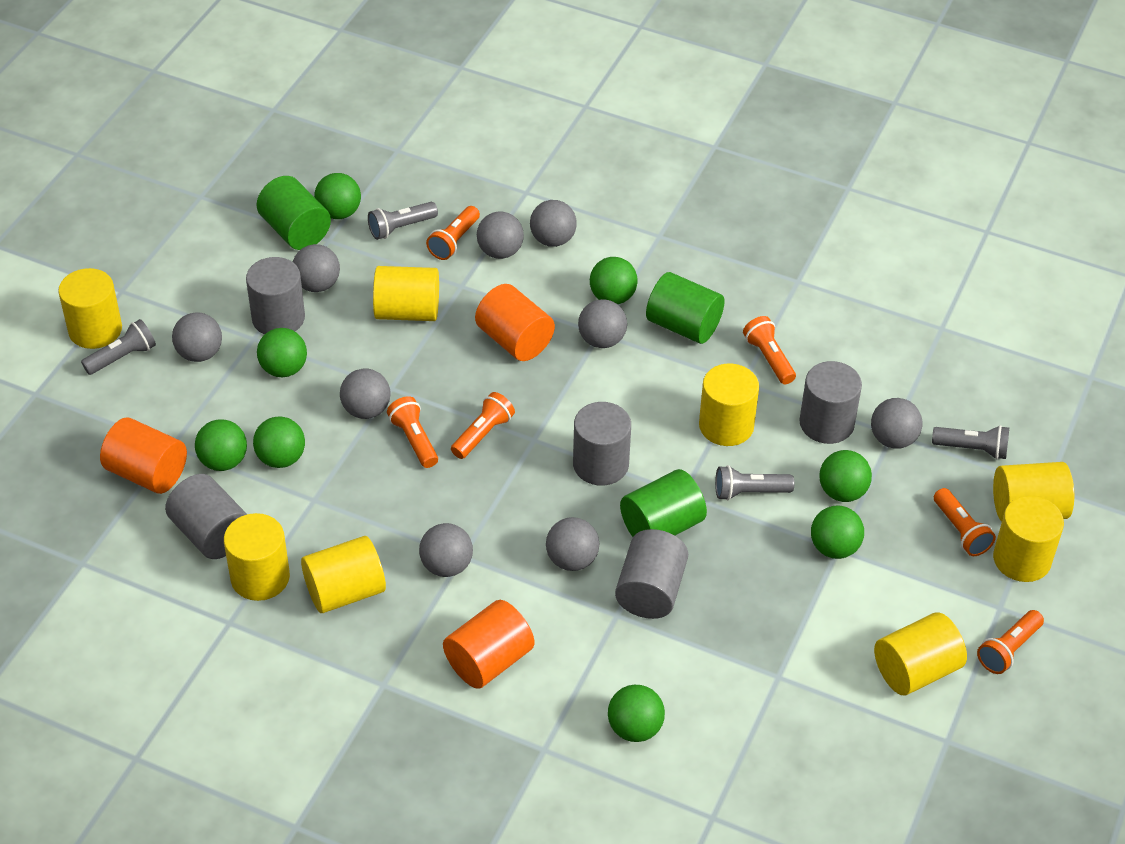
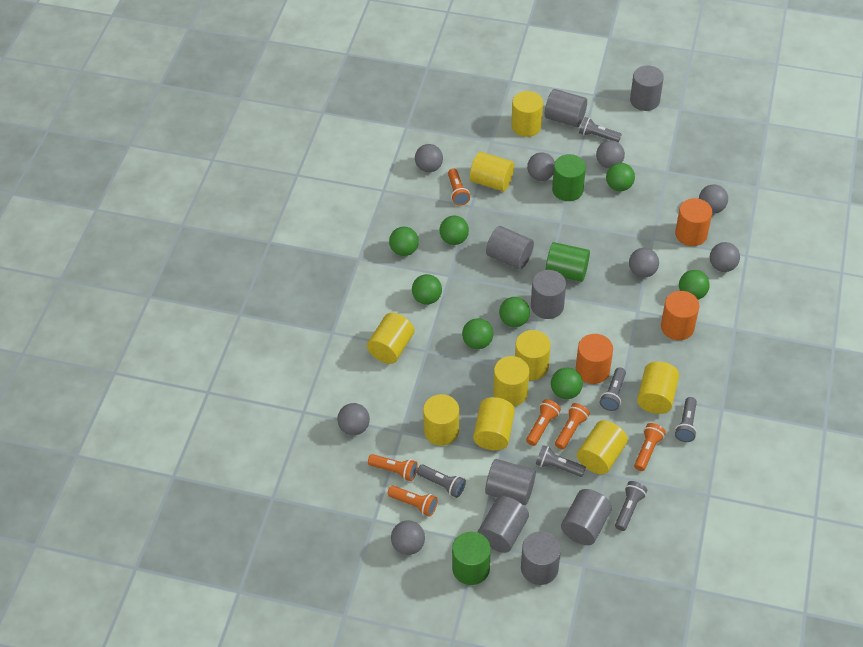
grey ball: 9 -> 8
grey cylinder: 5 -> 8
grey flashlight: 4 -> 6
yellow cylinder: 8 -> 9

